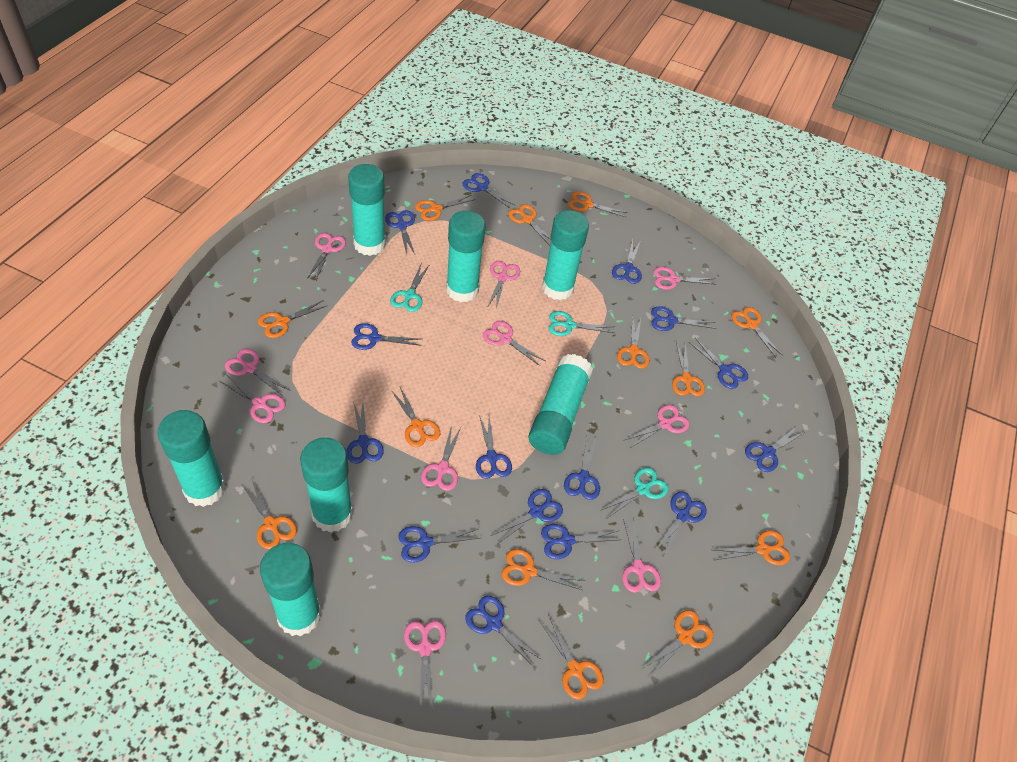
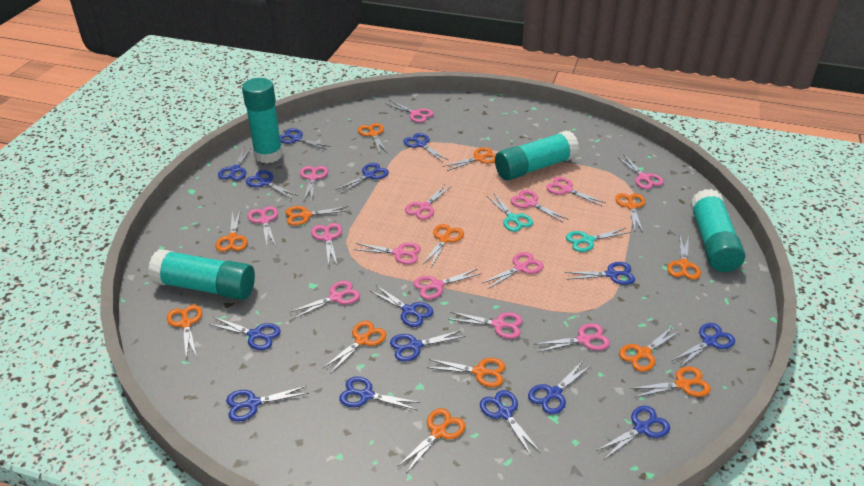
pink scissors: 10 -> 14
turquoise glue stick: 7 -> 4
turquoise scissors: 3 -> 2

